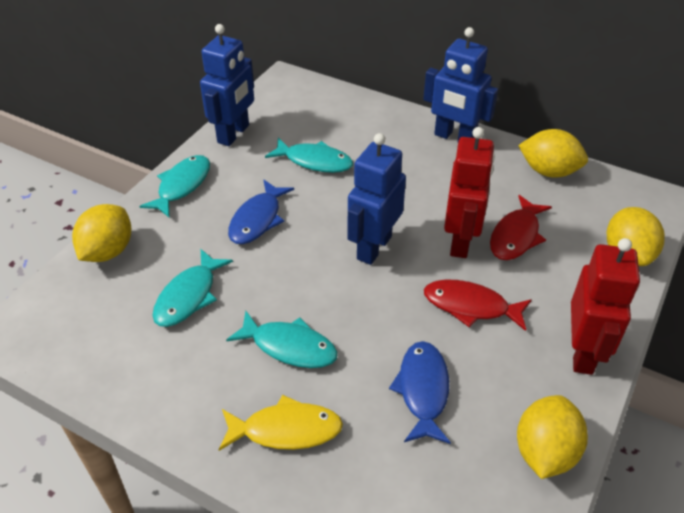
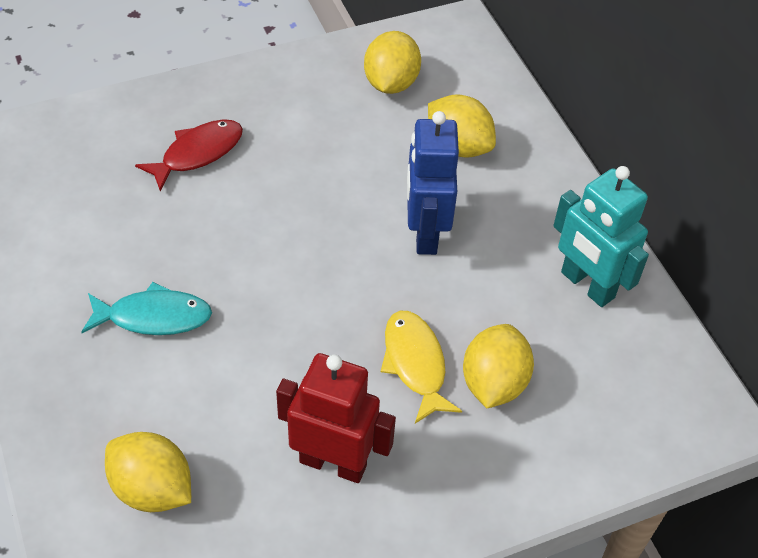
blue fish: 2 -> 0
blue robot: 3 -> 1
red fish: 2 -> 1
red robot: 2 -> 1
turquoise fish: 4 -> 1
turquoise robot: 0 -> 1

